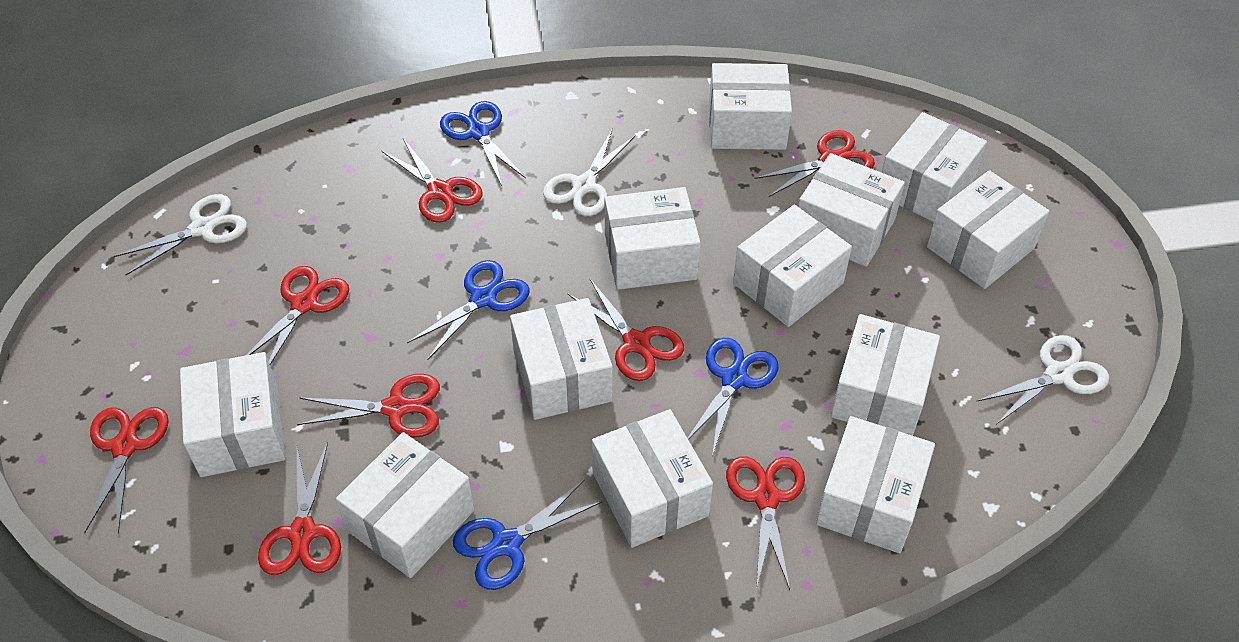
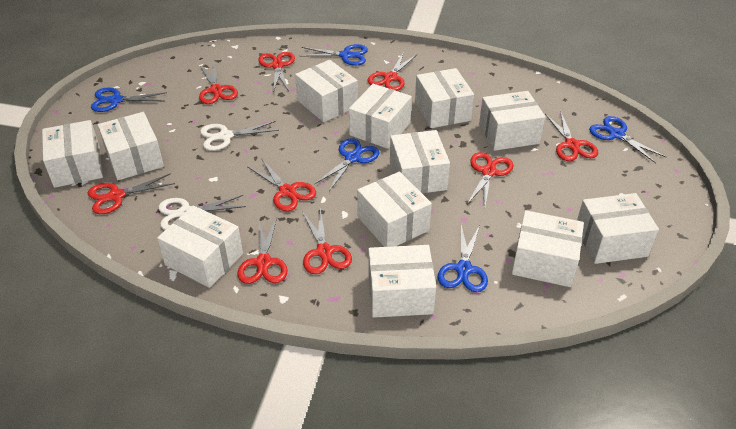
blue scissors: 4 -> 5
red scissors: 8 -> 9
white scissors: 3 -> 2

